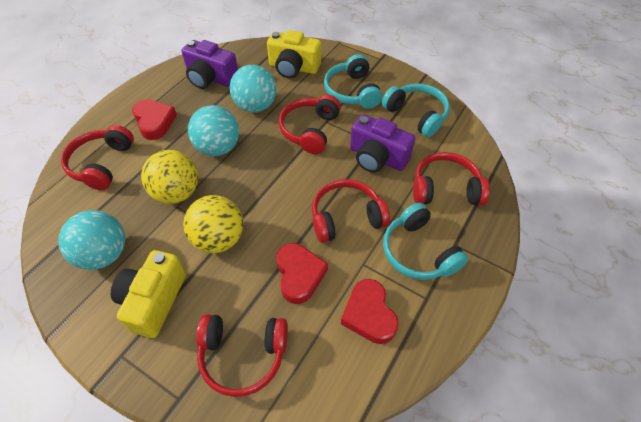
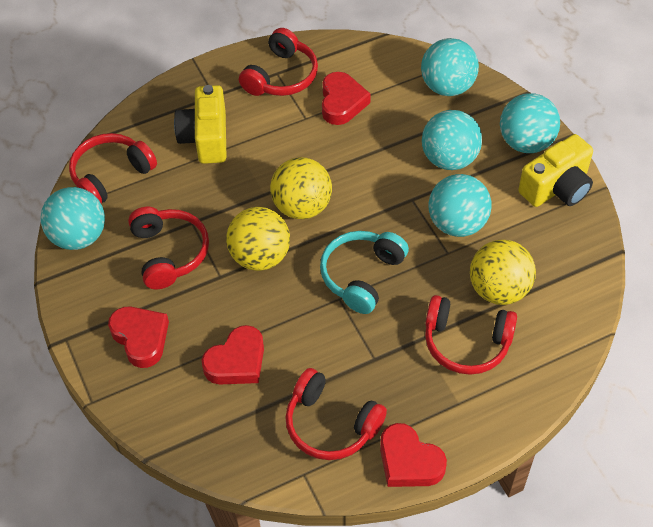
purple camera: 2 -> 0
red heart: 3 -> 4
turquoise ball: 3 -> 5
turquoise headphones: 3 -> 1
yellow ball: 2 -> 3

